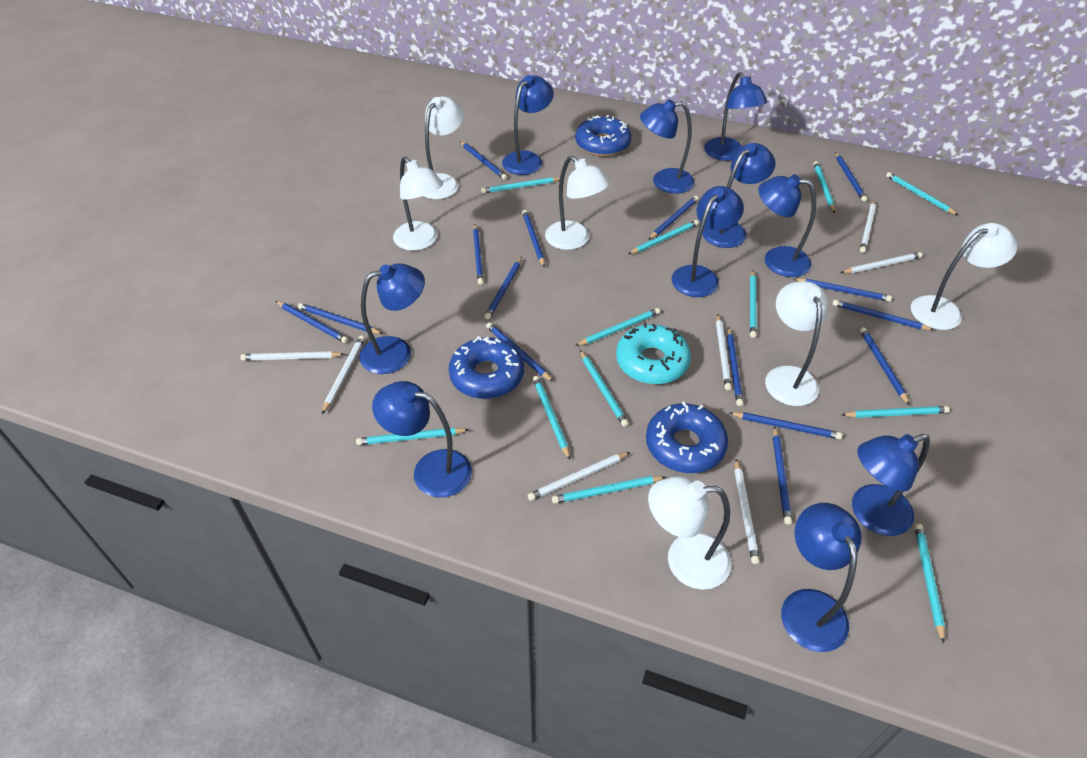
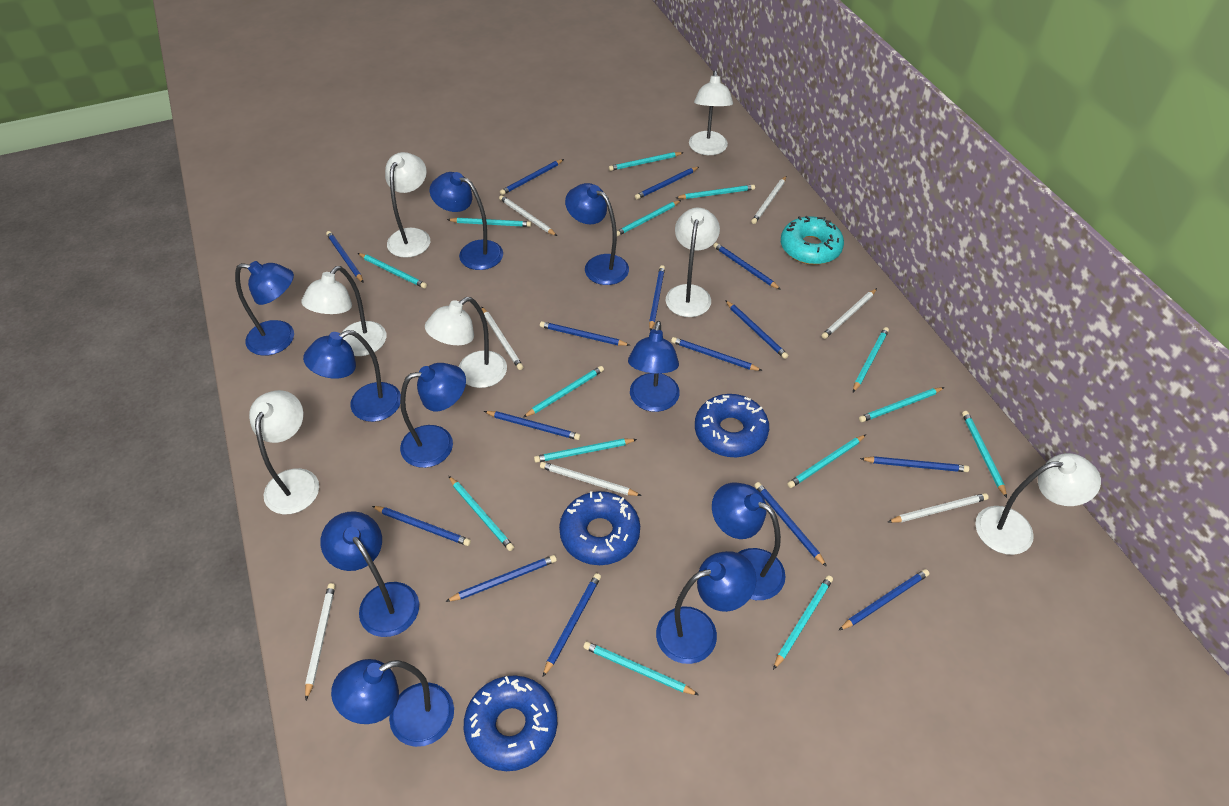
turquoise pencil: 12 -> 14
white lamp: 6 -> 7

